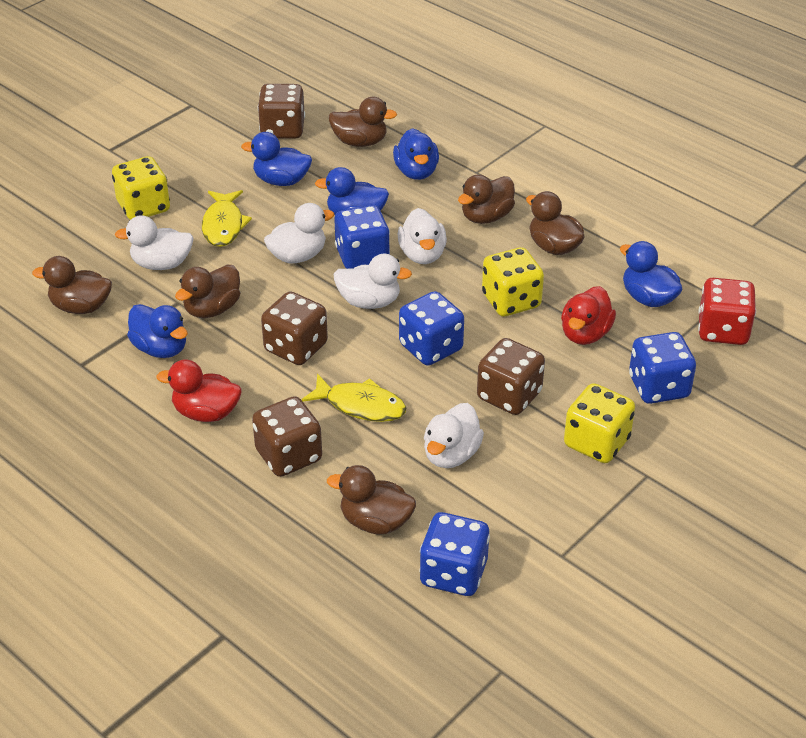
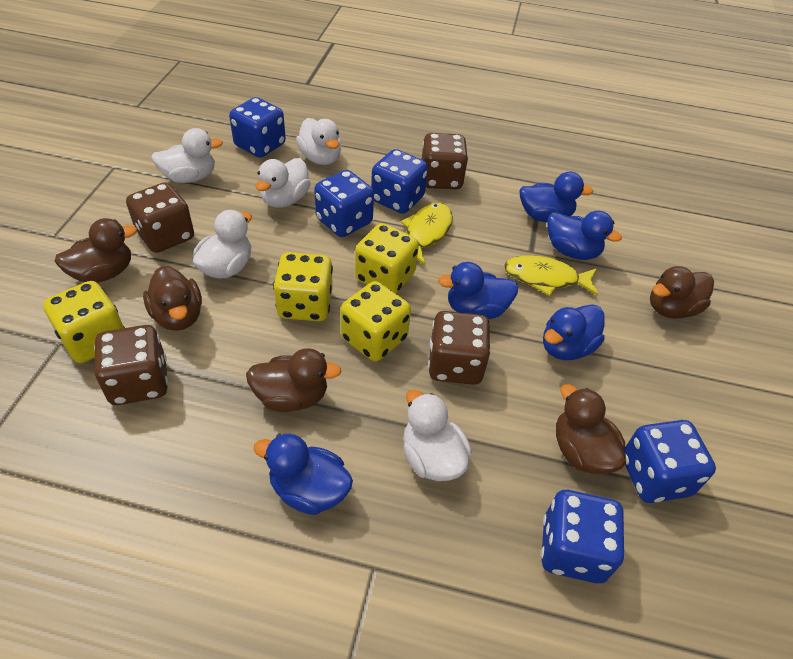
blue dice: 4 -> 5
brown duck: 6 -> 5
red dice: 1 -> 0
red duck: 2 -> 0
yellow dice: 3 -> 4

